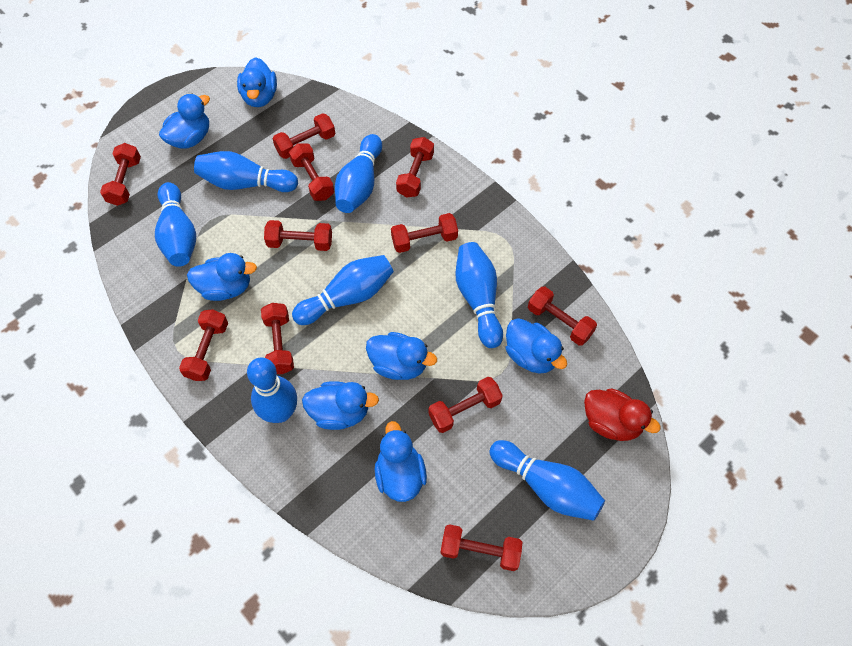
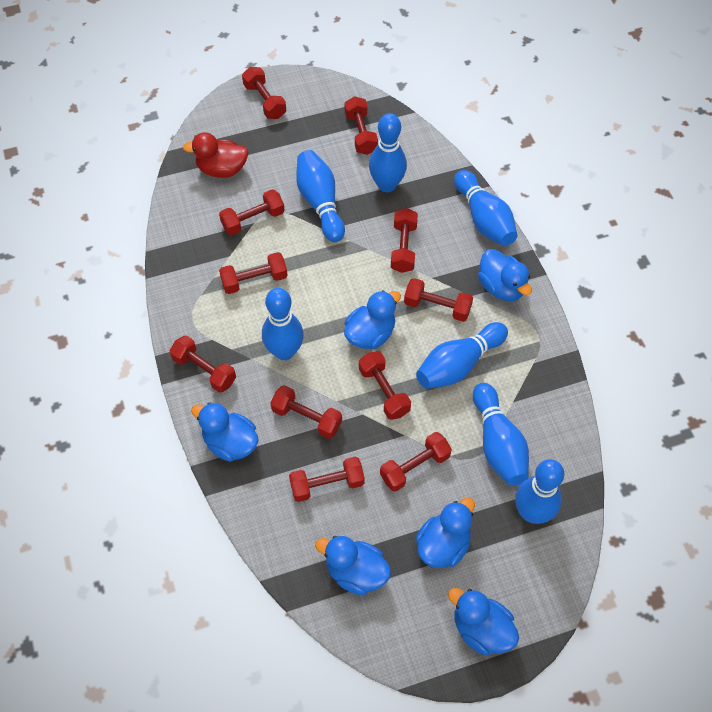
blue duck: 7 -> 6

